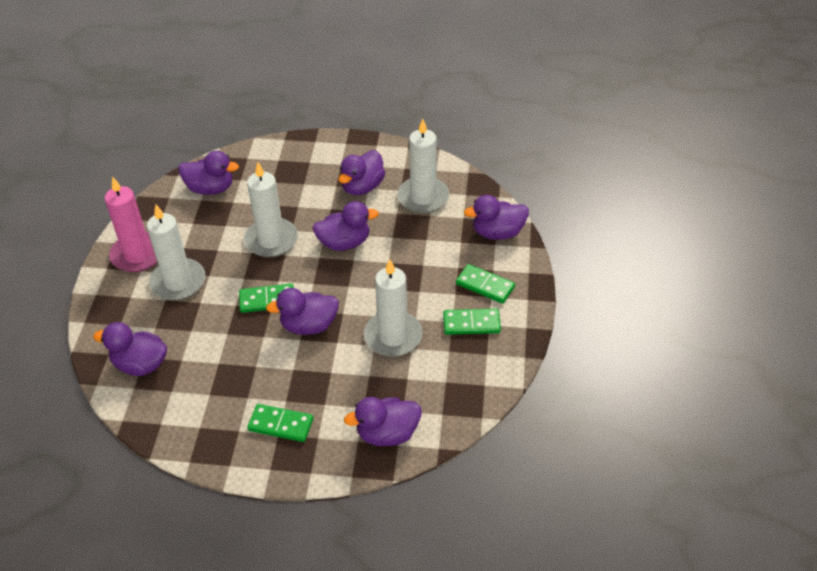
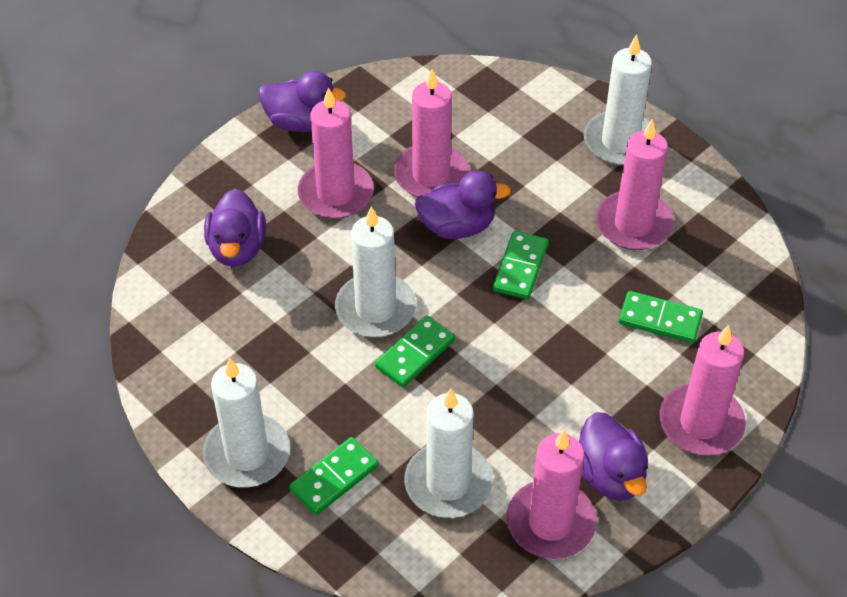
pink candle: 1 -> 5
purple duck: 7 -> 4

